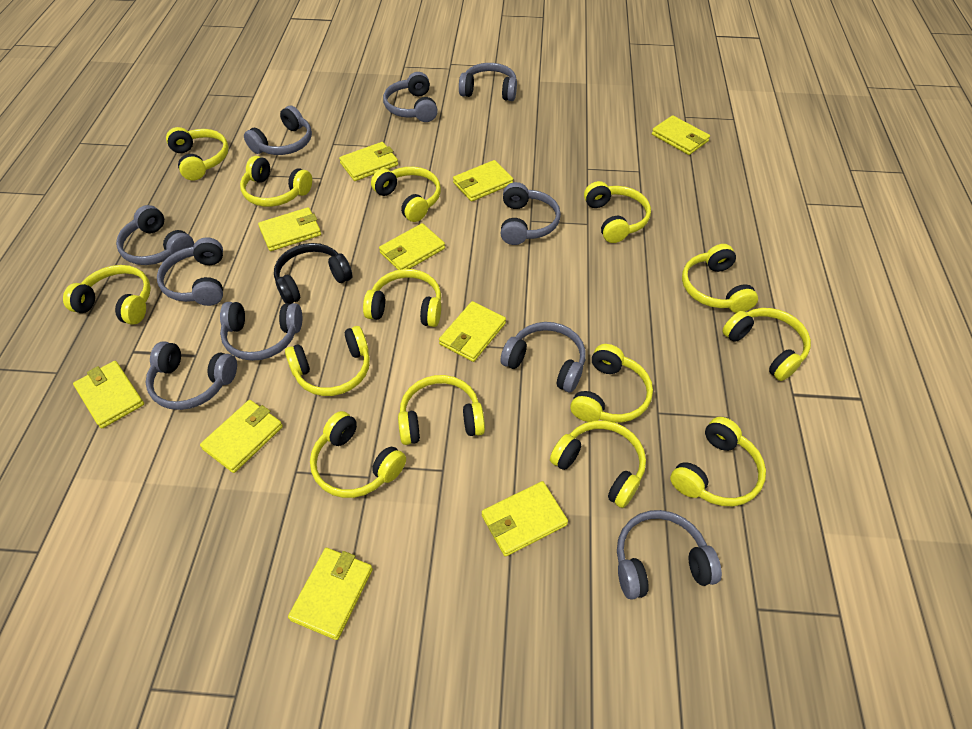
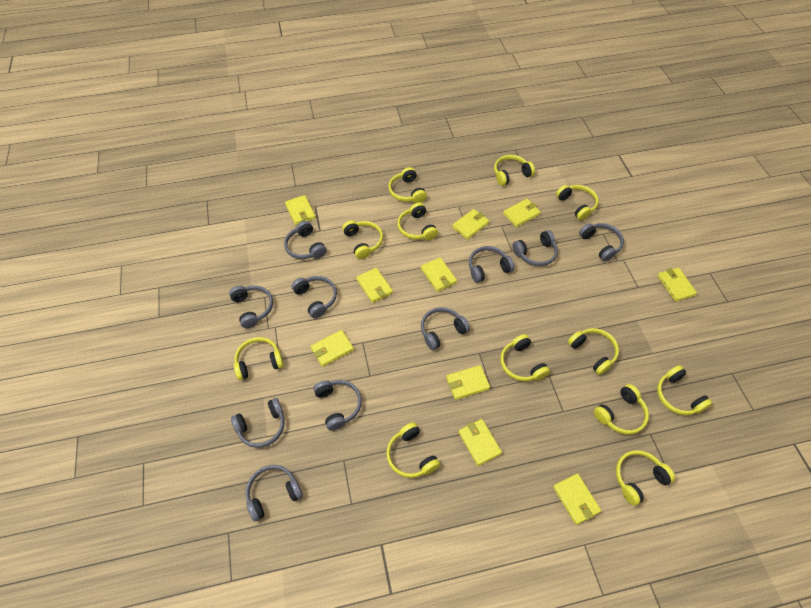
black headphones: 1 -> 0
yellow headphones: 14 -> 12

